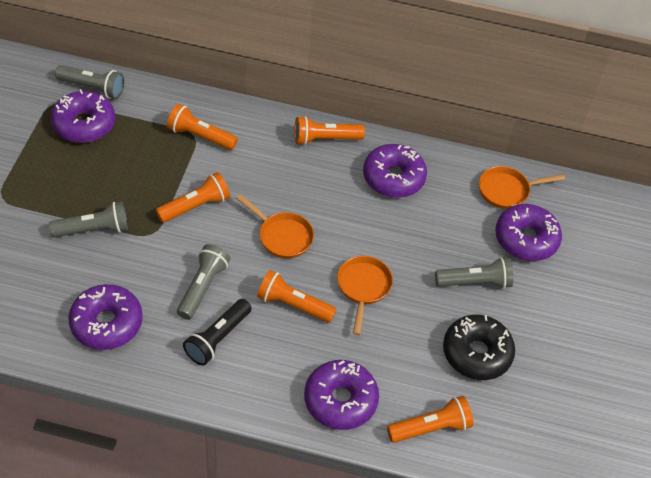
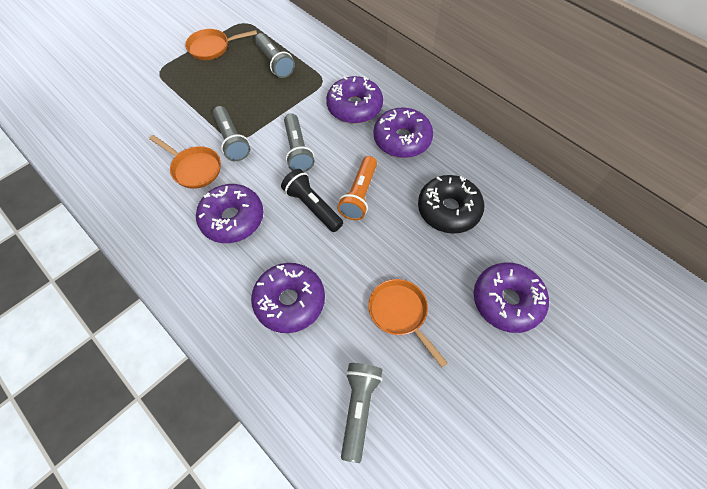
orange flashlight: 5 -> 1

